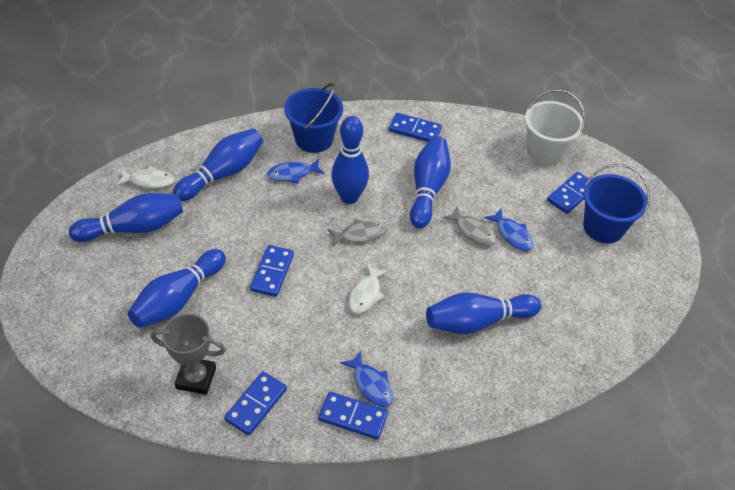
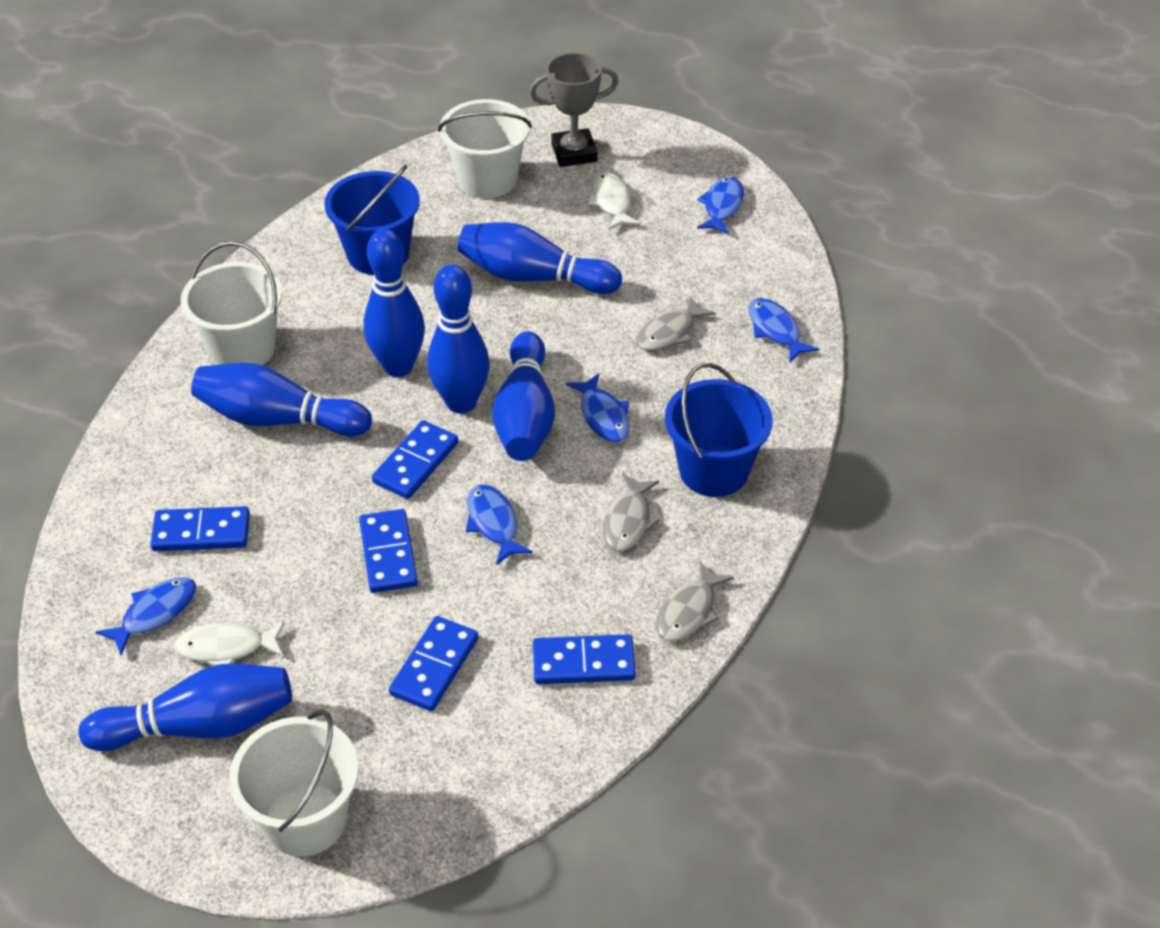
blue fish: 3 -> 5
grey fish: 2 -> 3
white bucket: 1 -> 3

